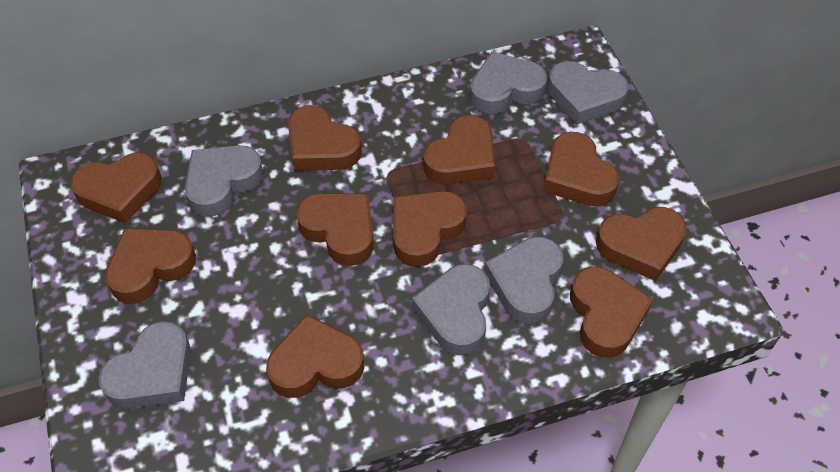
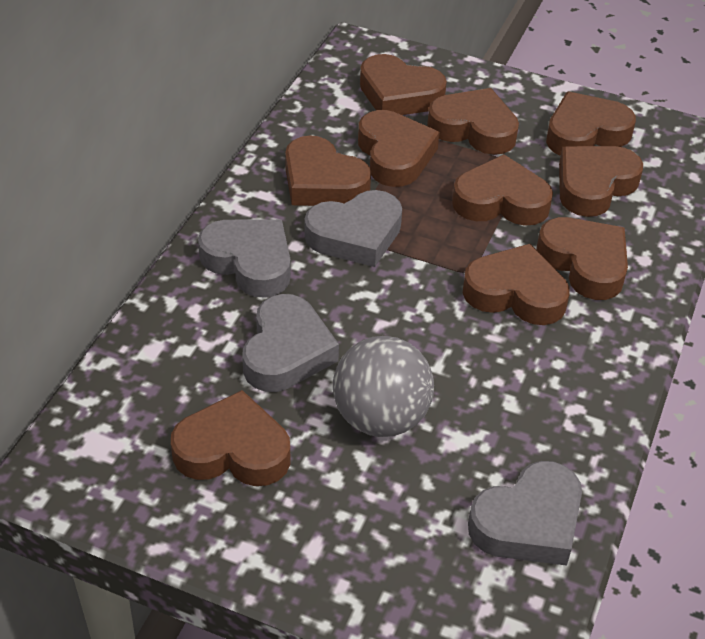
grey ball: 0 -> 1
grey heart: 6 -> 4

